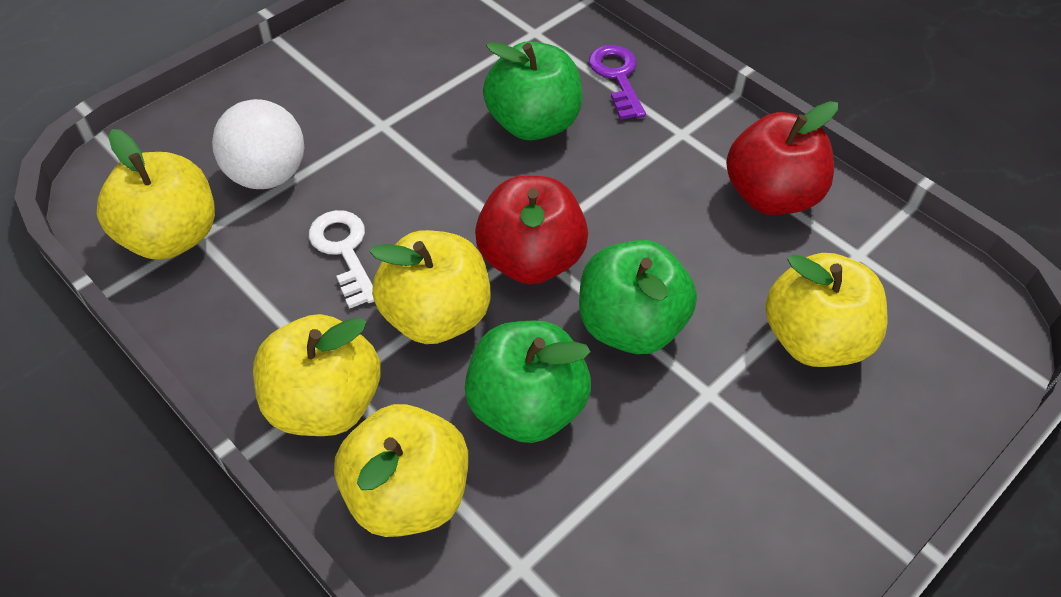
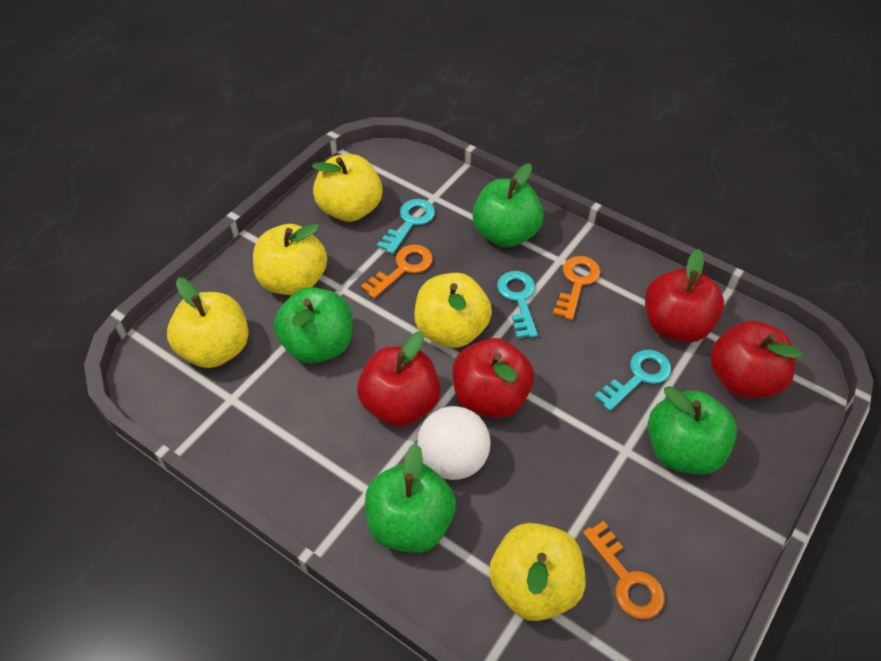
green apple: 3 -> 4
orange key: 0 -> 3
purple key: 1 -> 0
red apple: 2 -> 4
turquoise key: 0 -> 3
white key: 1 -> 0

